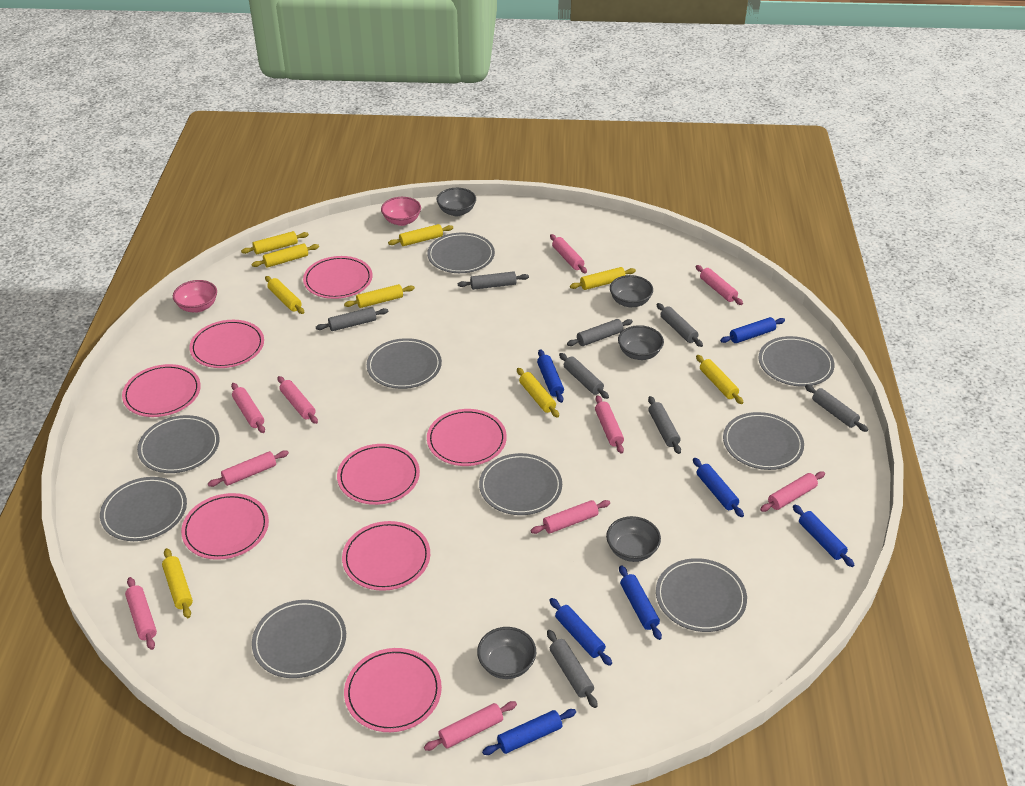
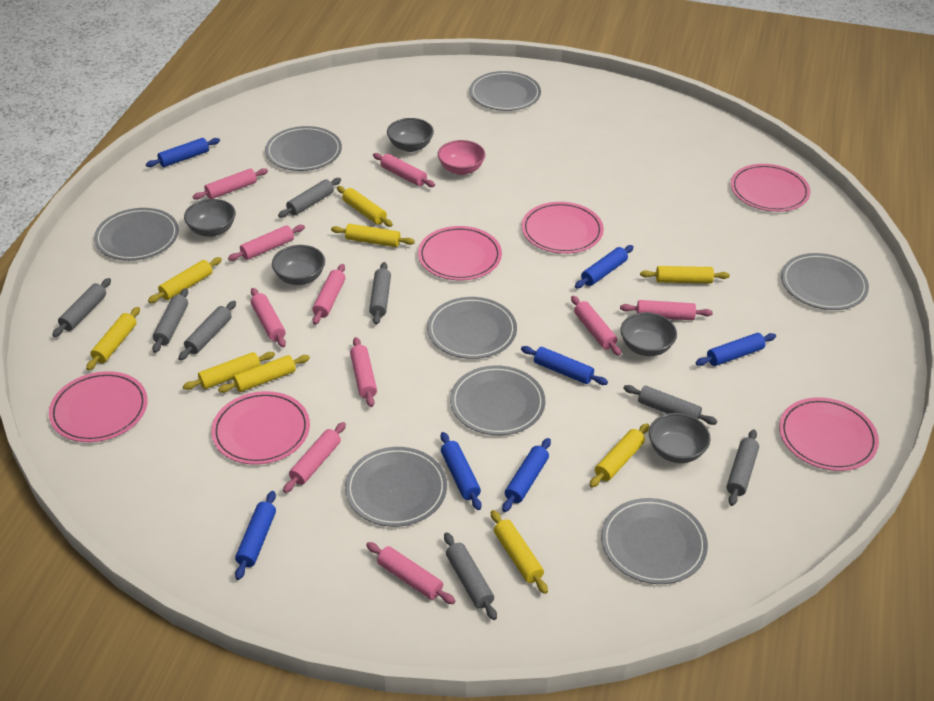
grey plate: 9 -> 8
pink bowl: 2 -> 1
pink plate: 8 -> 6

